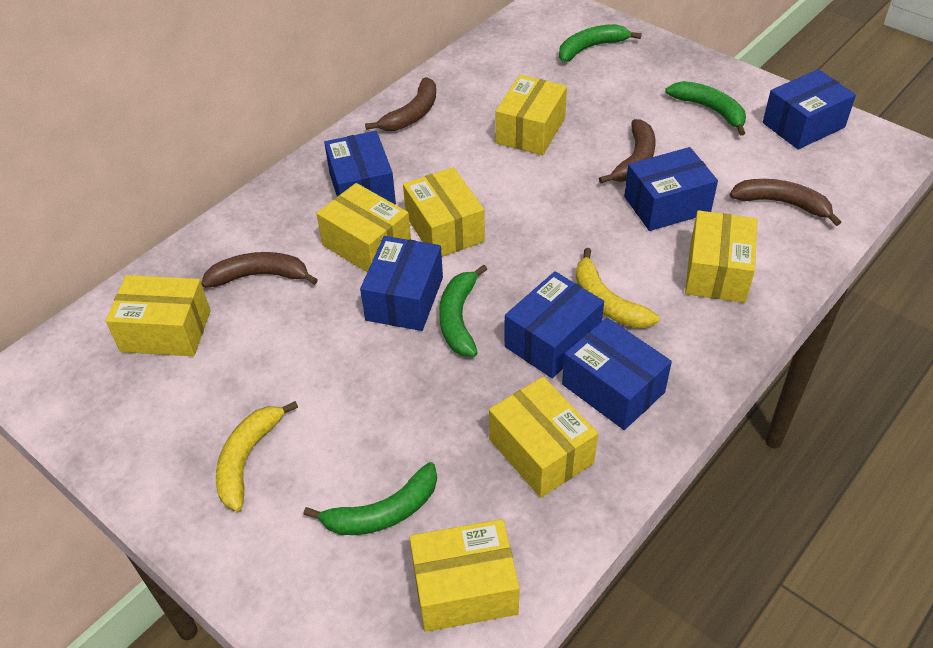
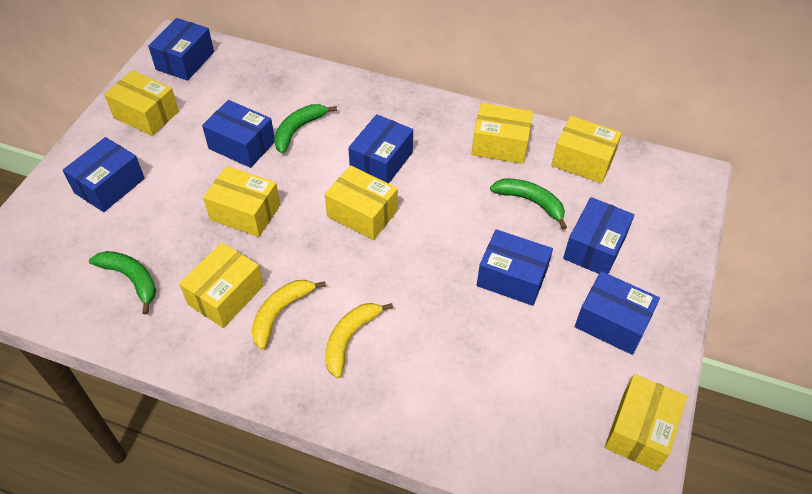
blue box: 6 -> 7
brown banana: 4 -> 0
green banana: 4 -> 3

